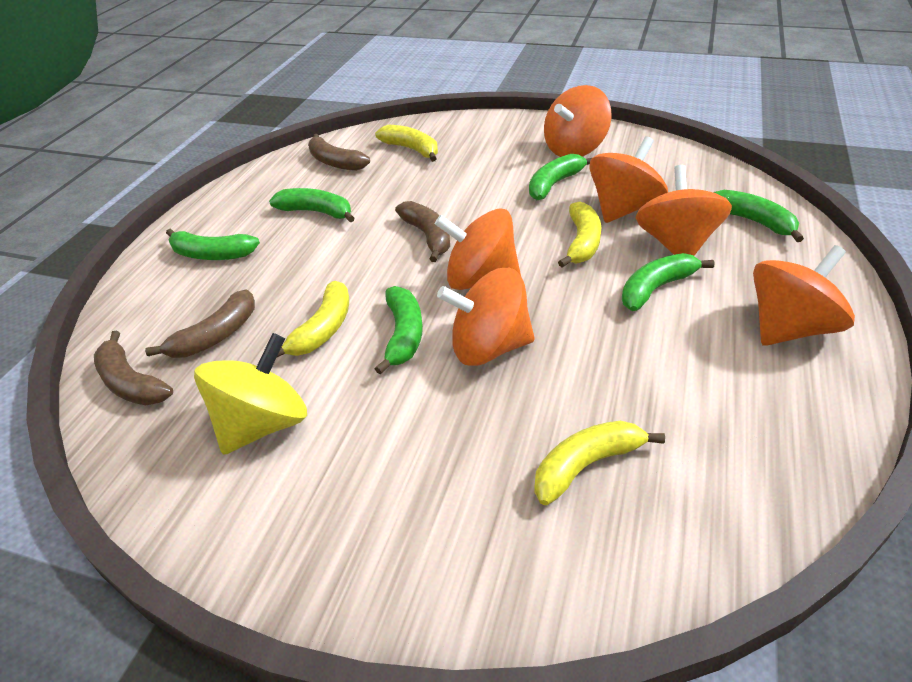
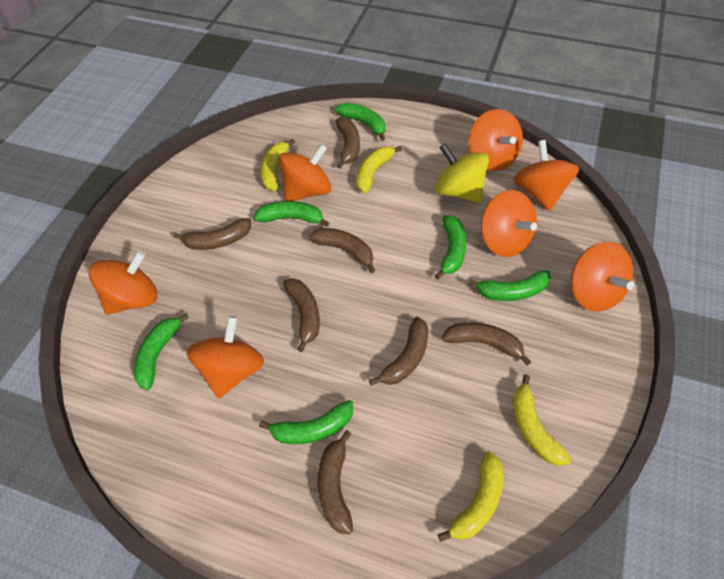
brown banana: 4 -> 7
orange spinning top: 6 -> 7

